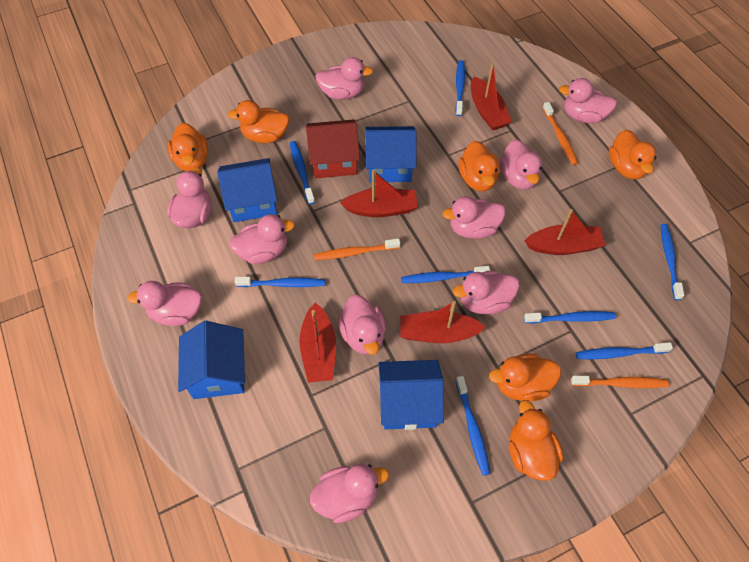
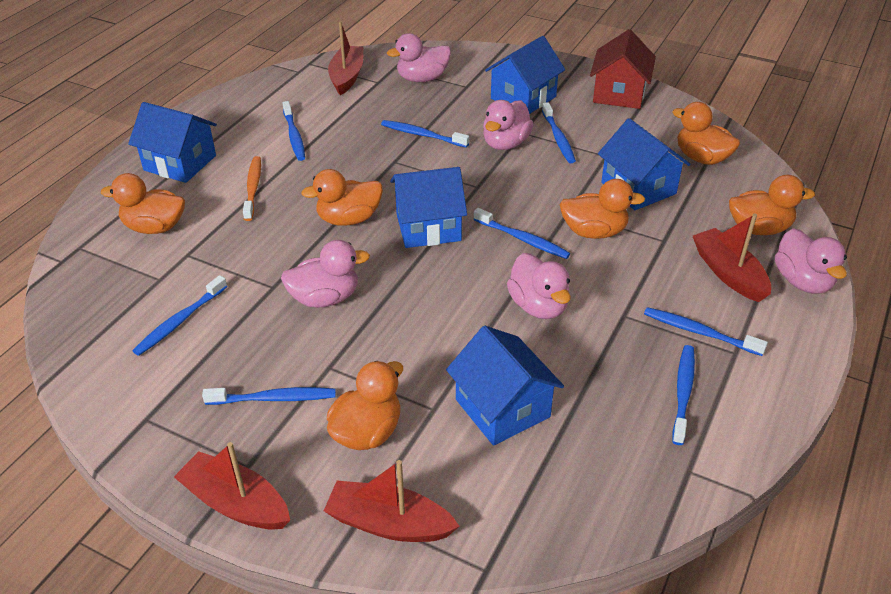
blue house: 4 -> 5
orange toothbrush: 3 -> 1
pink duck: 10 -> 5
red boat: 5 -> 4

